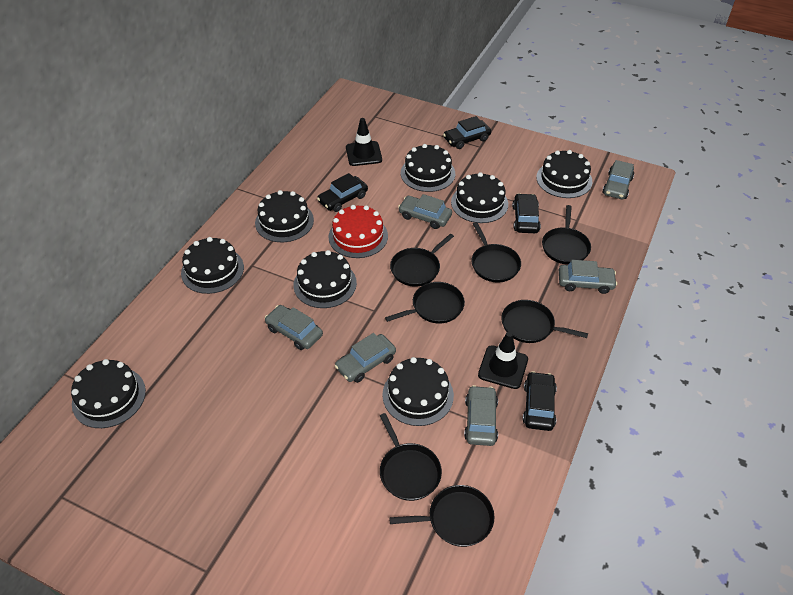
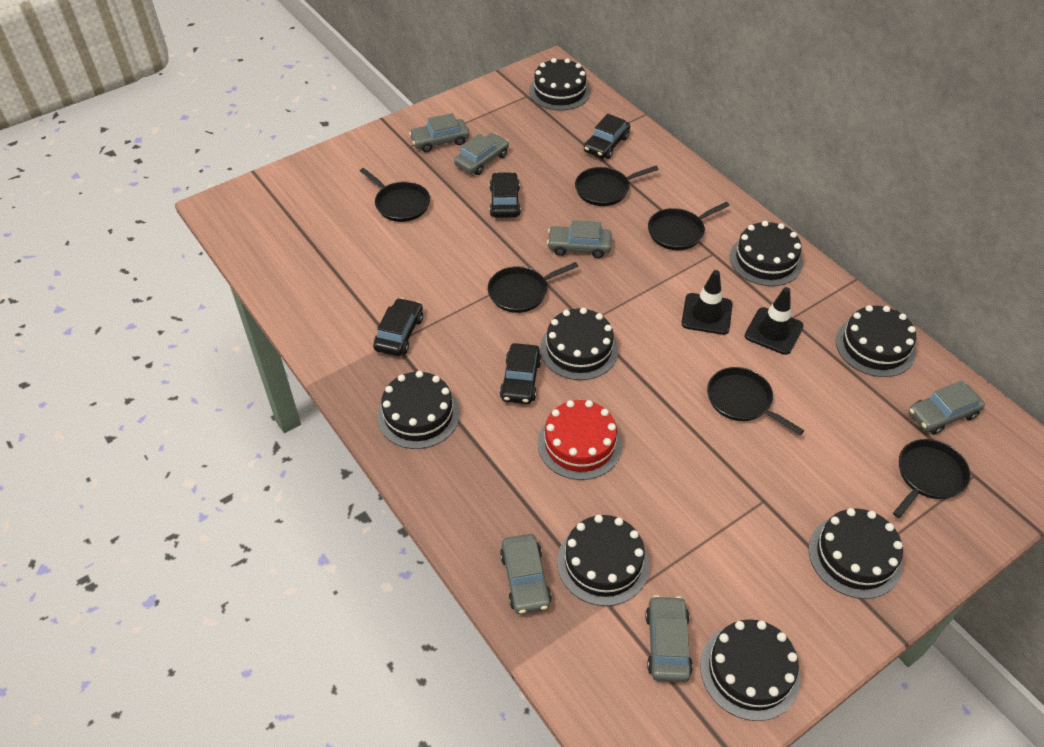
black pan: 7 -> 6

